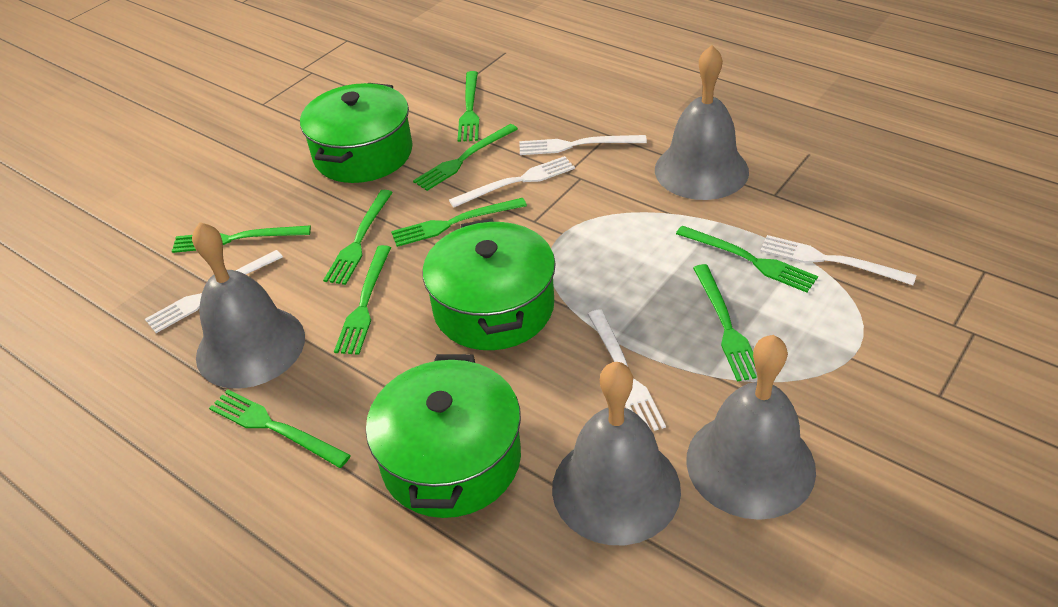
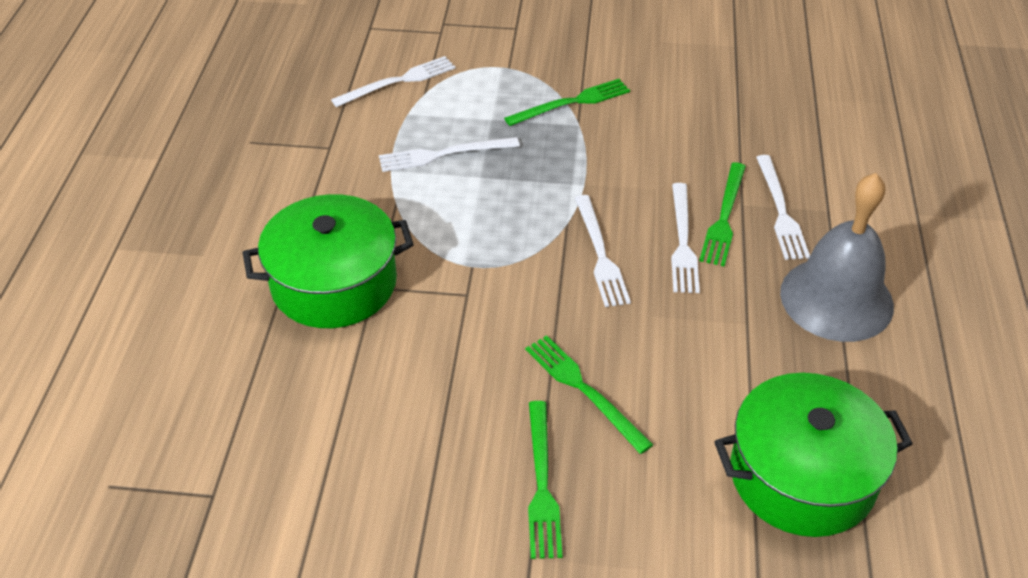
green fork: 9 -> 4
green pot: 3 -> 2
grey bell: 4 -> 1

